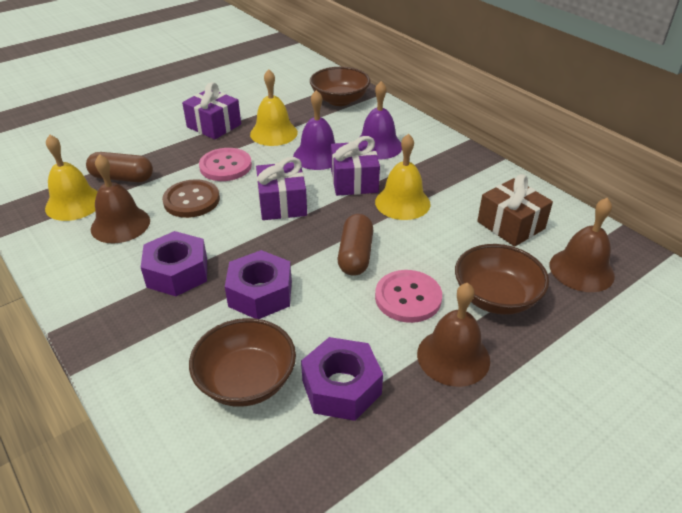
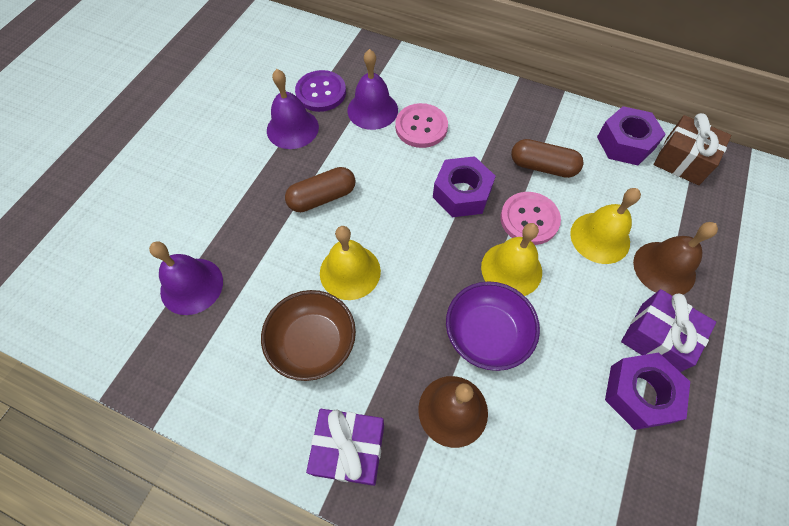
brown bell: 3 -> 2
brown bowl: 3 -> 1
brown button: 1 -> 0
purple bell: 2 -> 3
purple bowl: 0 -> 1
purple button: 0 -> 1
purple gift: 3 -> 2

